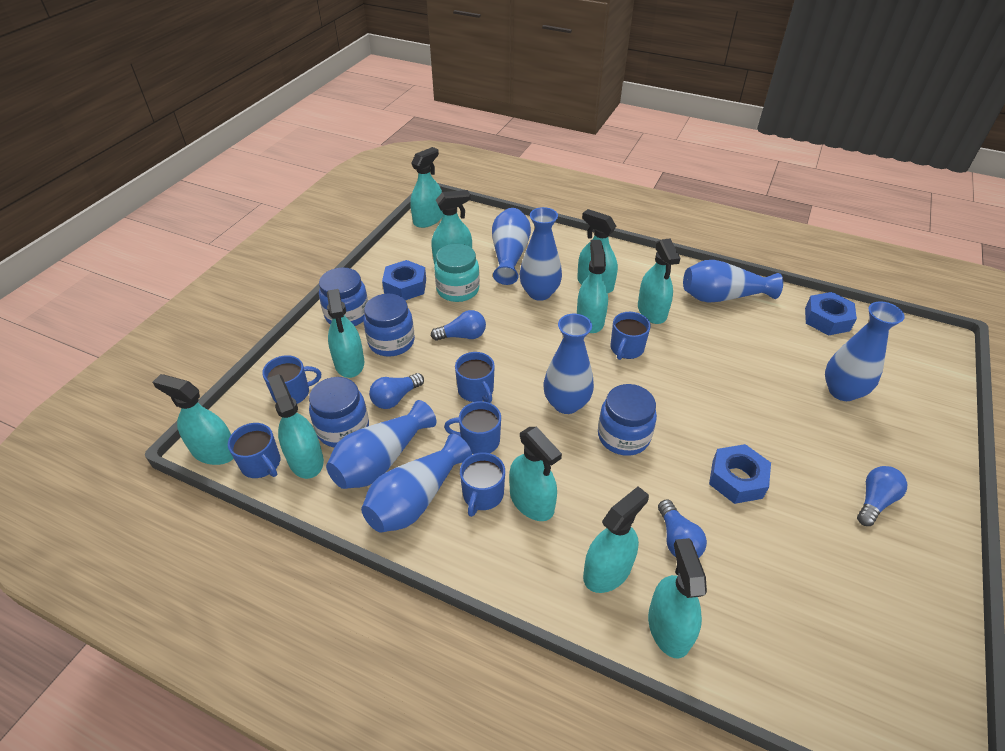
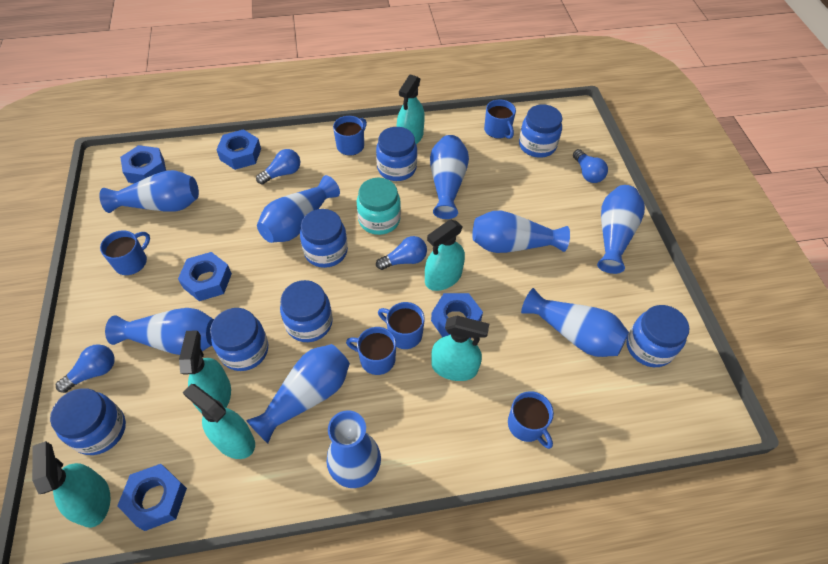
blue jar: 4 -> 7
blue nut: 3 -> 5
blue vase: 7 -> 9
turquoise spray bottle: 11 -> 6

